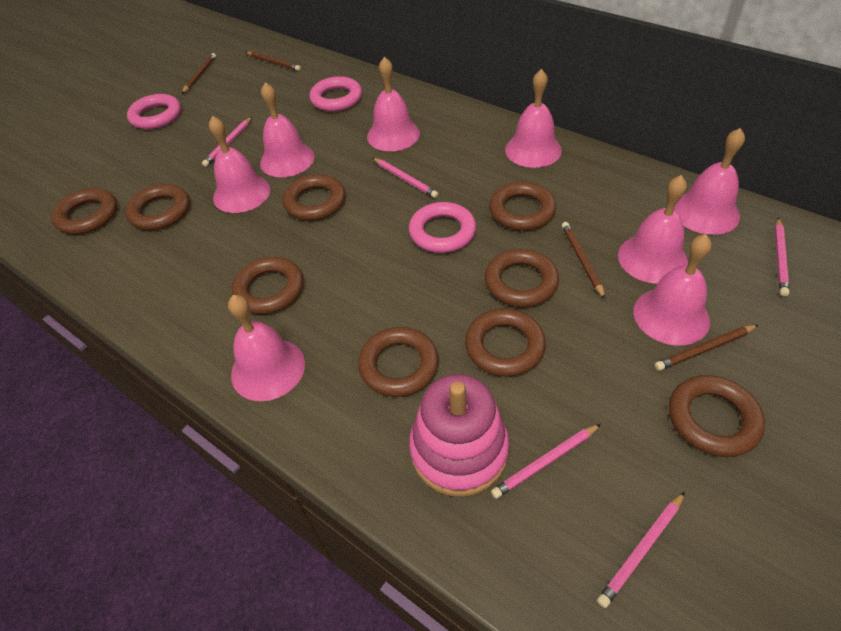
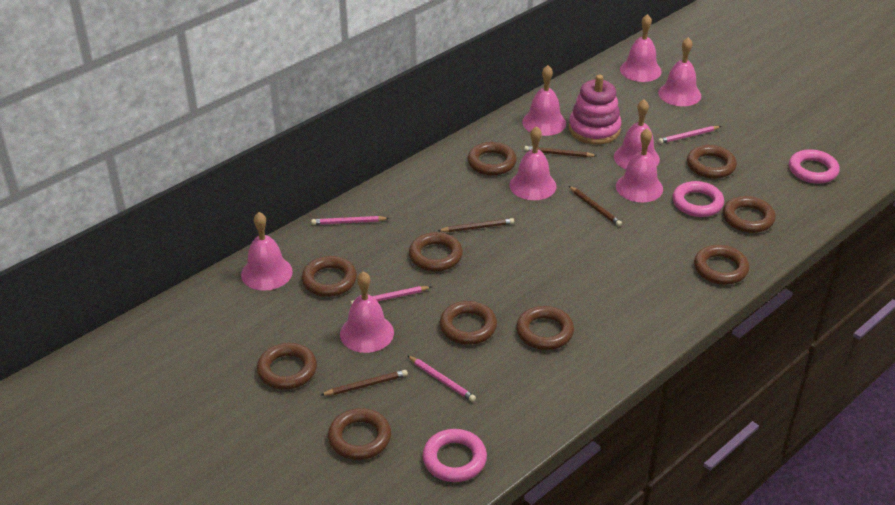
brown ring: 9 -> 10
pink pencil: 5 -> 4

